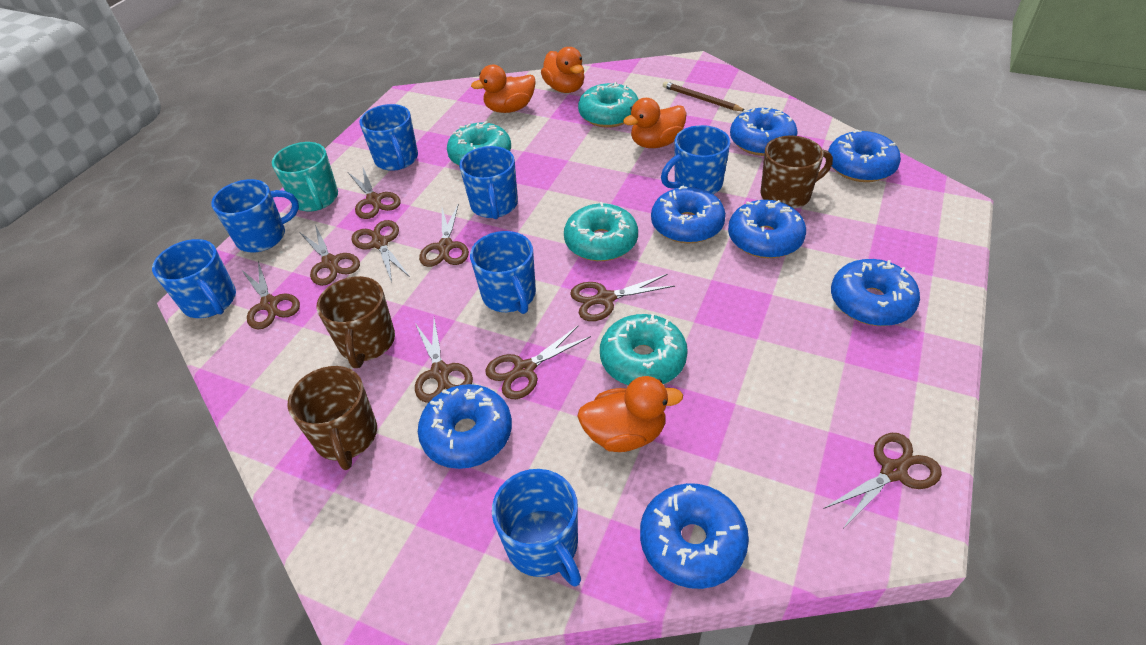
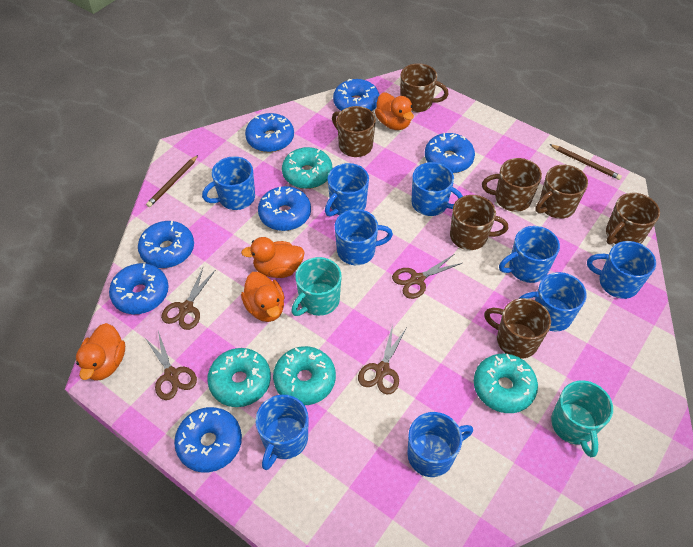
blue mug: 7 -> 9
brown mug: 3 -> 7
brown pencil: 1 -> 2
brown scissors: 9 -> 4
turquoise mug: 1 -> 2

